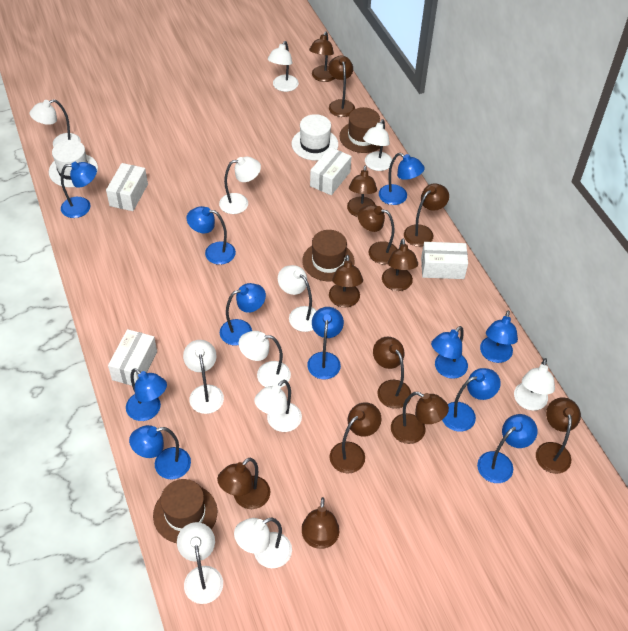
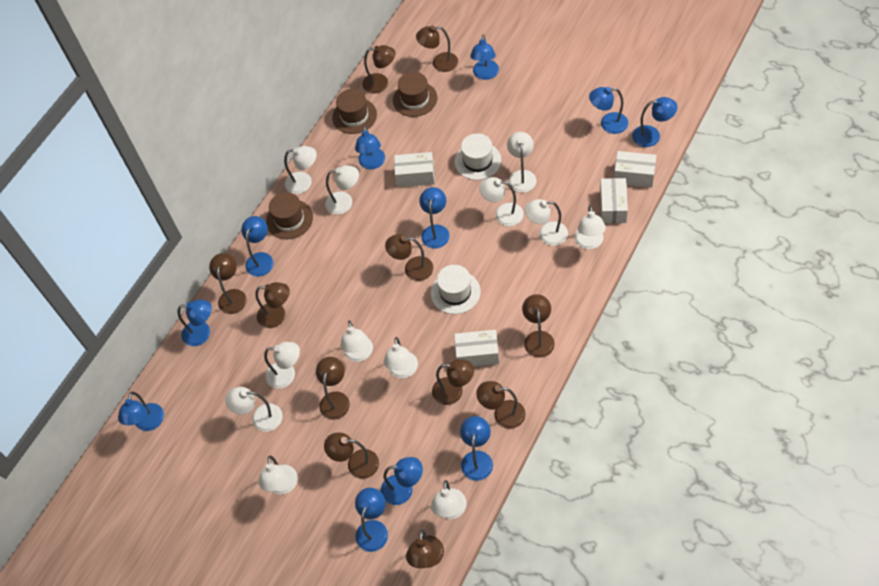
brown lamp: 13 -> 11
white lamp: 11 -> 12

